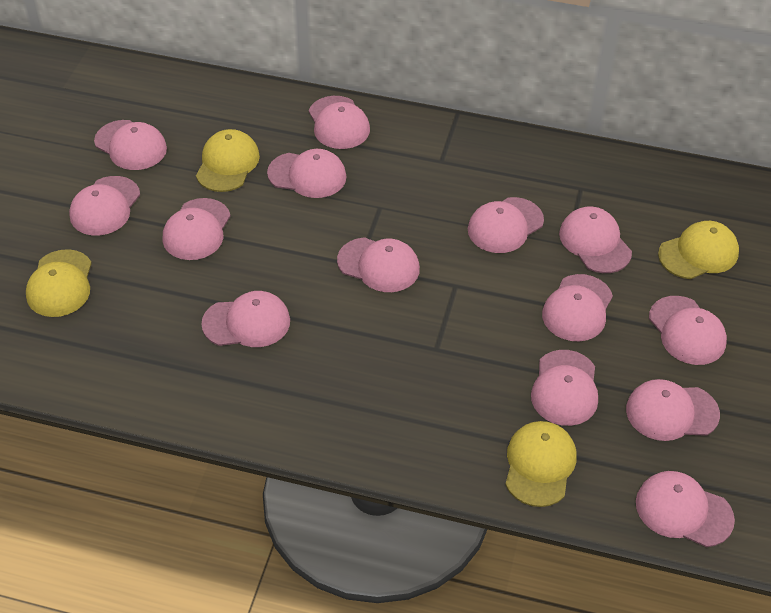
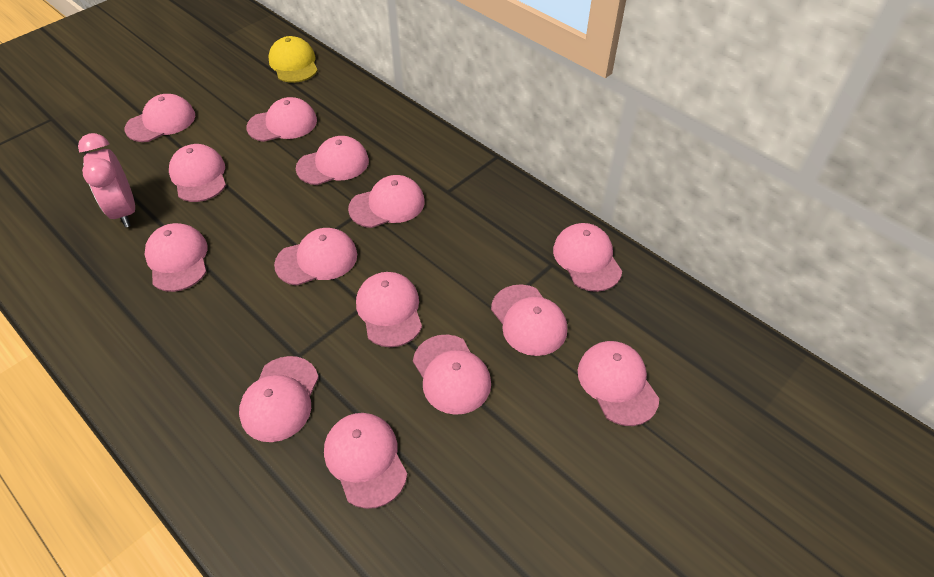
pink clock: 0 -> 1
yellow cap: 4 -> 1

